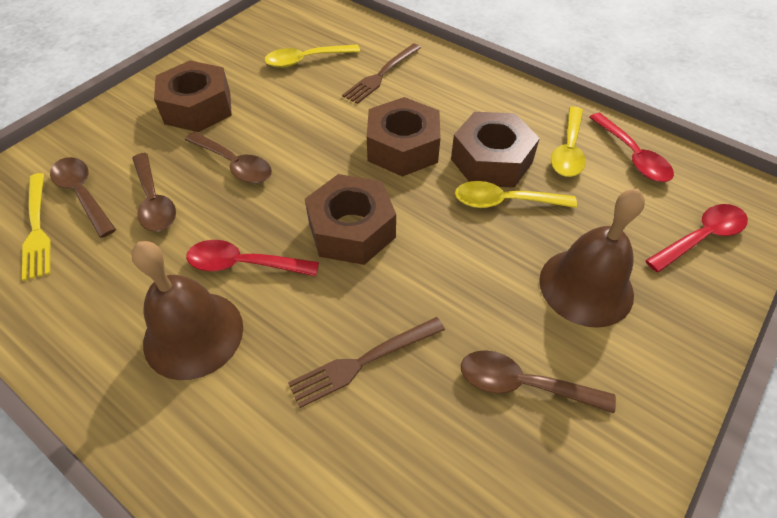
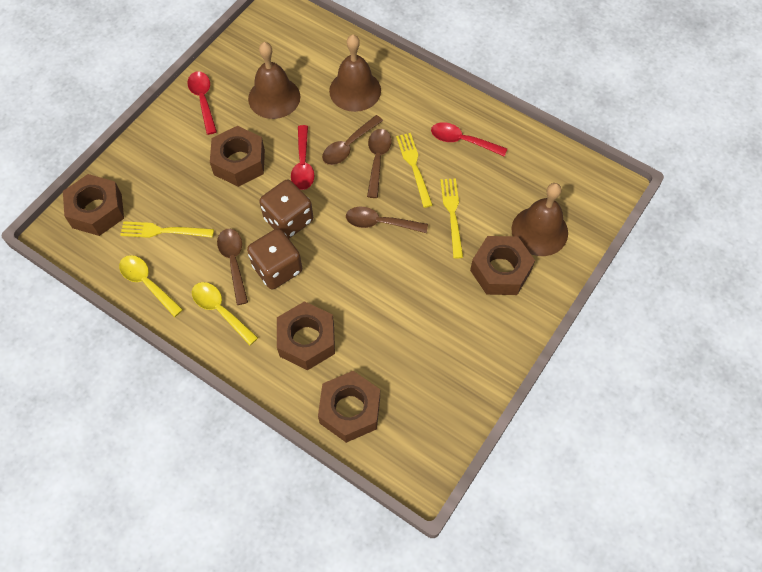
brown bell: 2 -> 3
brown dice: 0 -> 2
brown fork: 2 -> 0
brown nut: 4 -> 5
yellow fork: 1 -> 3
yellow spoon: 3 -> 2

